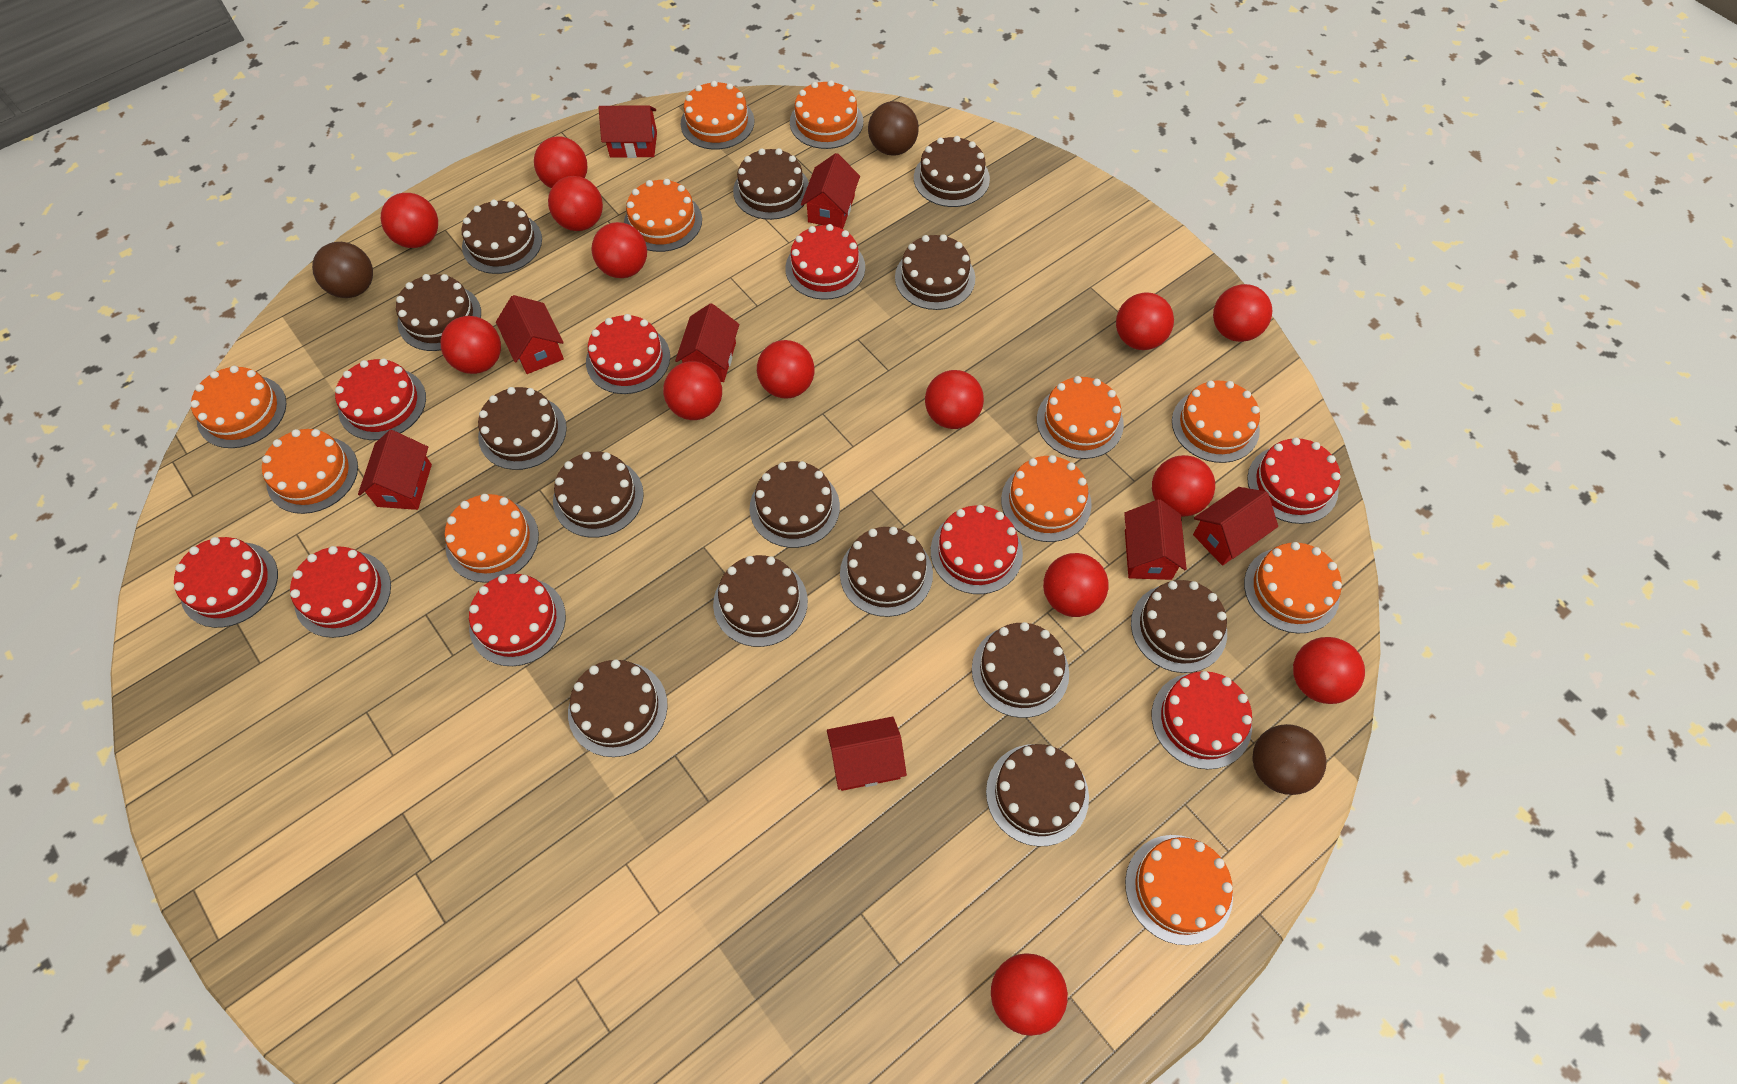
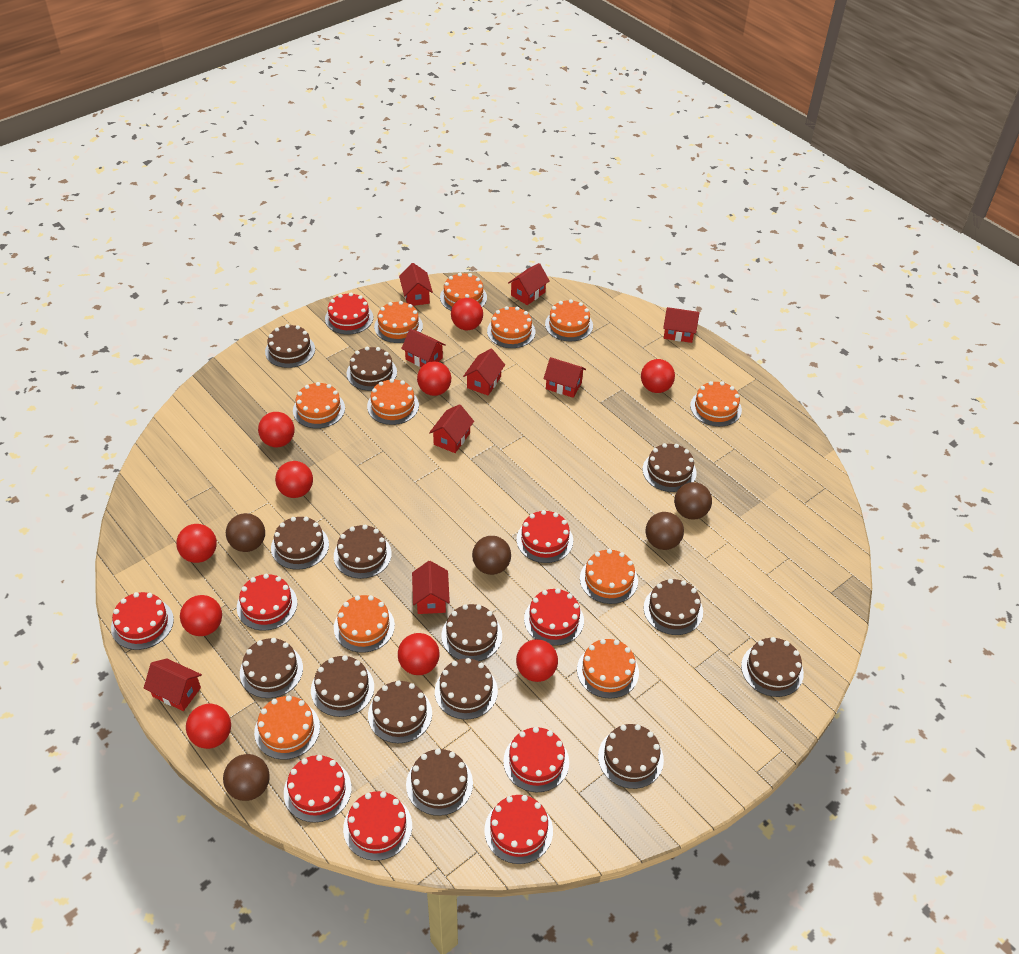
brown ball: 3 -> 5
red ball: 14 -> 10
red house: 8 -> 9

